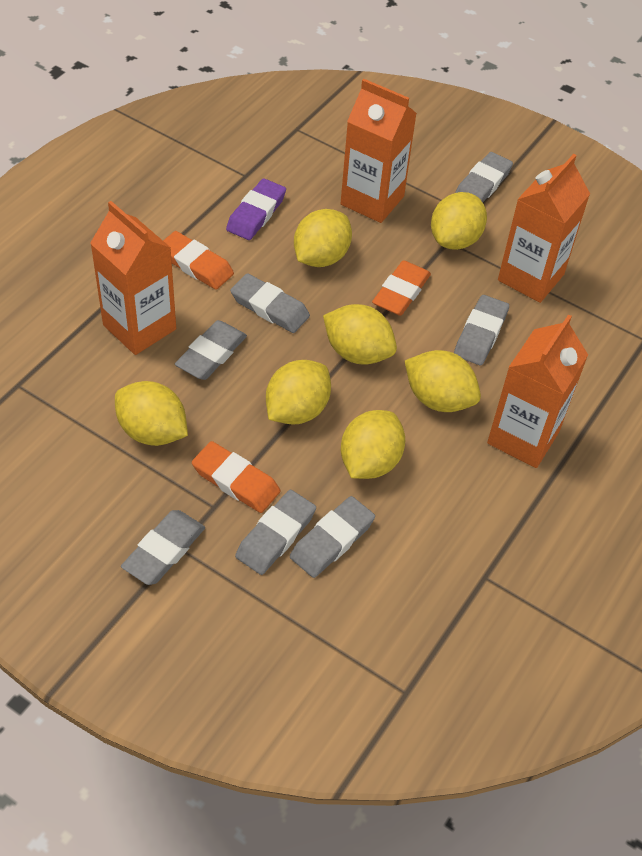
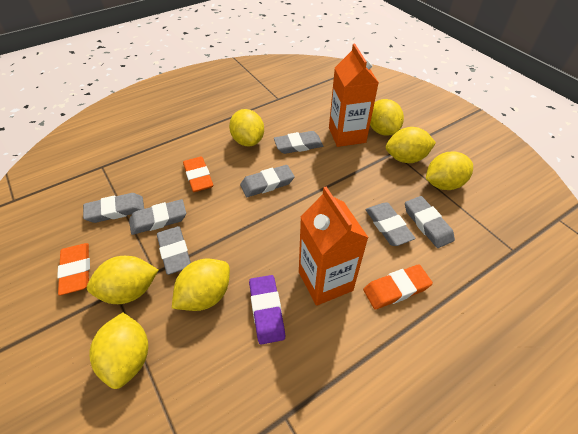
orange carton: 4 -> 2

